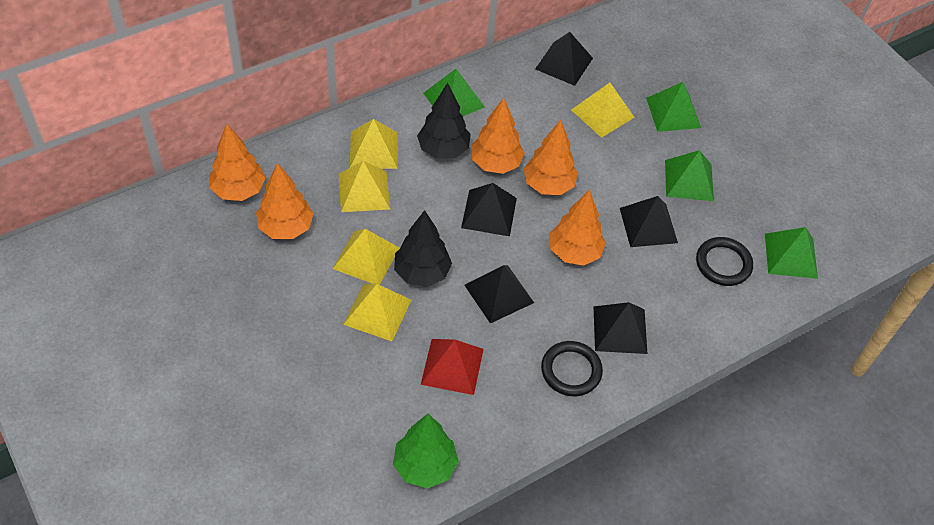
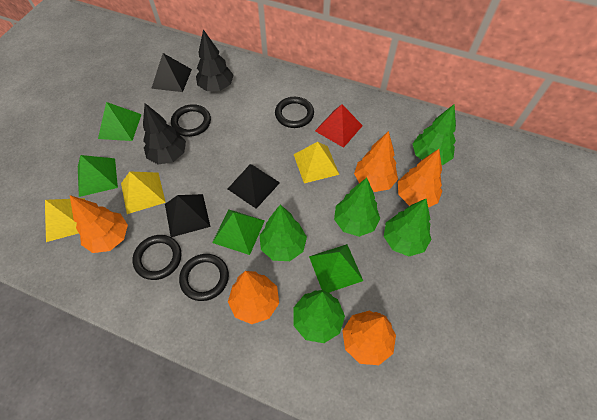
black pyramid: 5 -> 3
black ring: 2 -> 4
green tree: 1 -> 5
yellow pyramid: 5 -> 3

